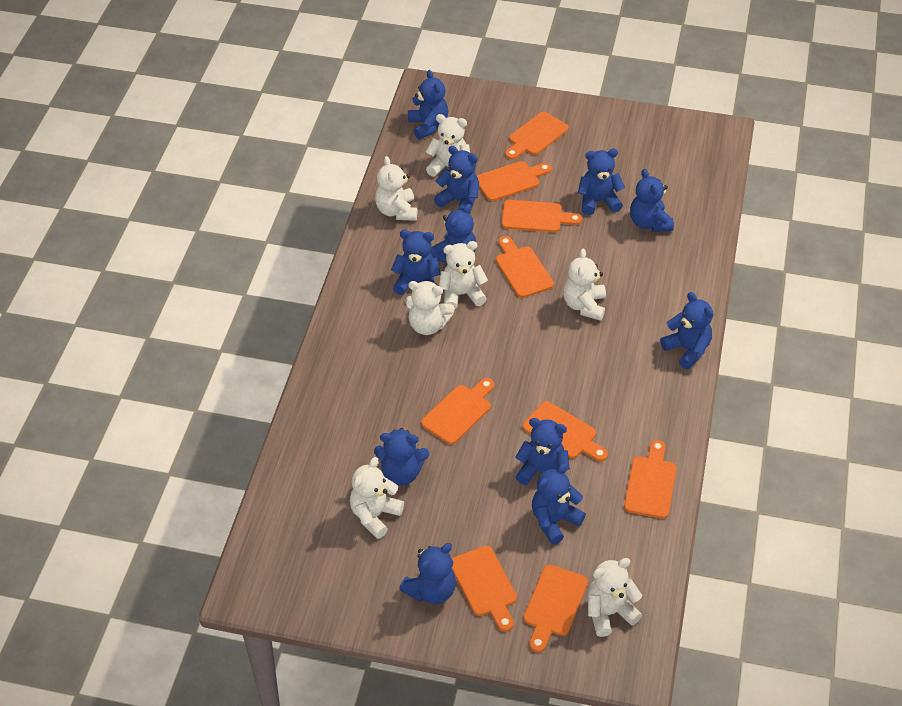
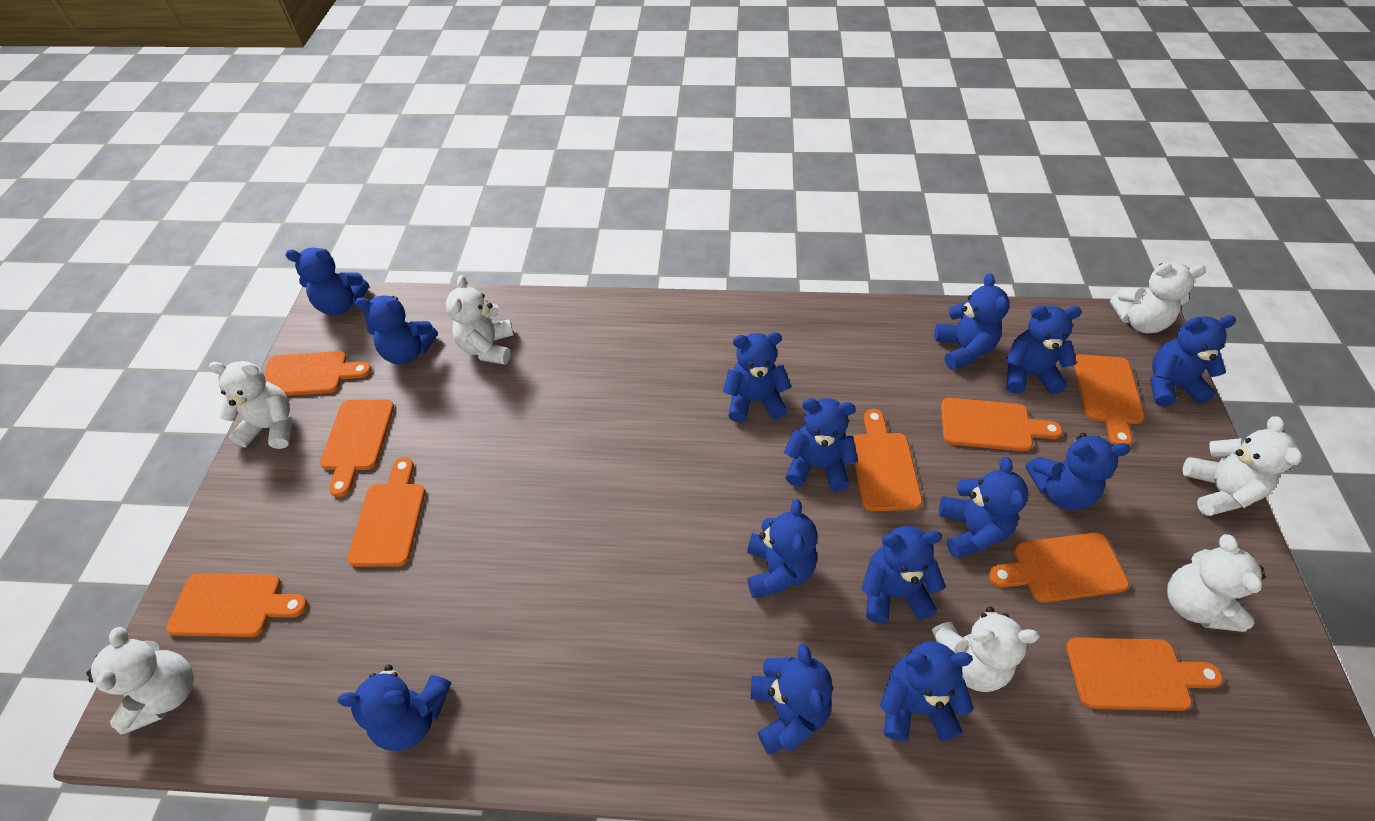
blue teddy bear: 11 -> 14

